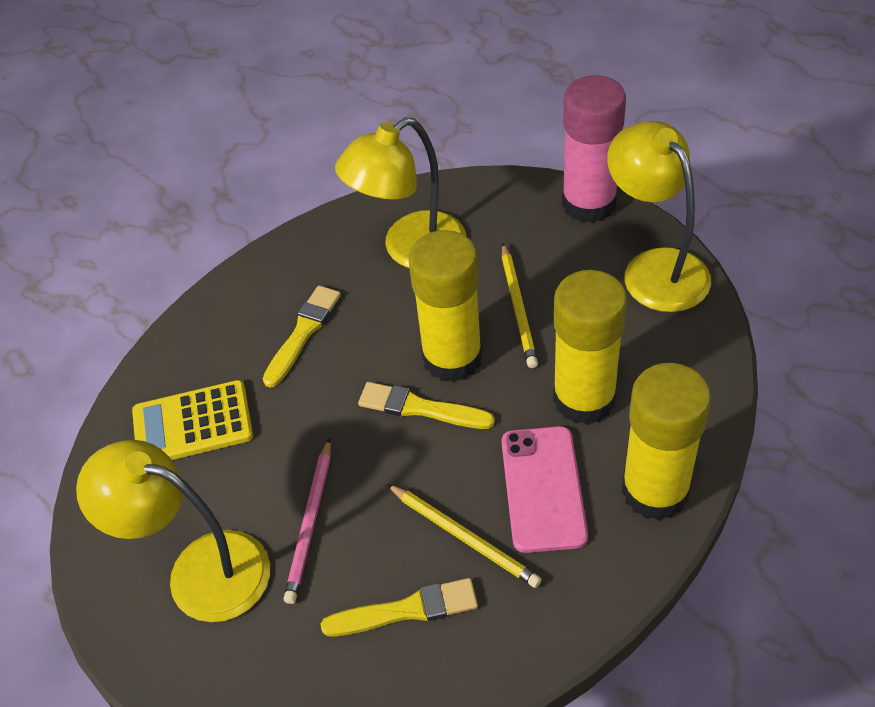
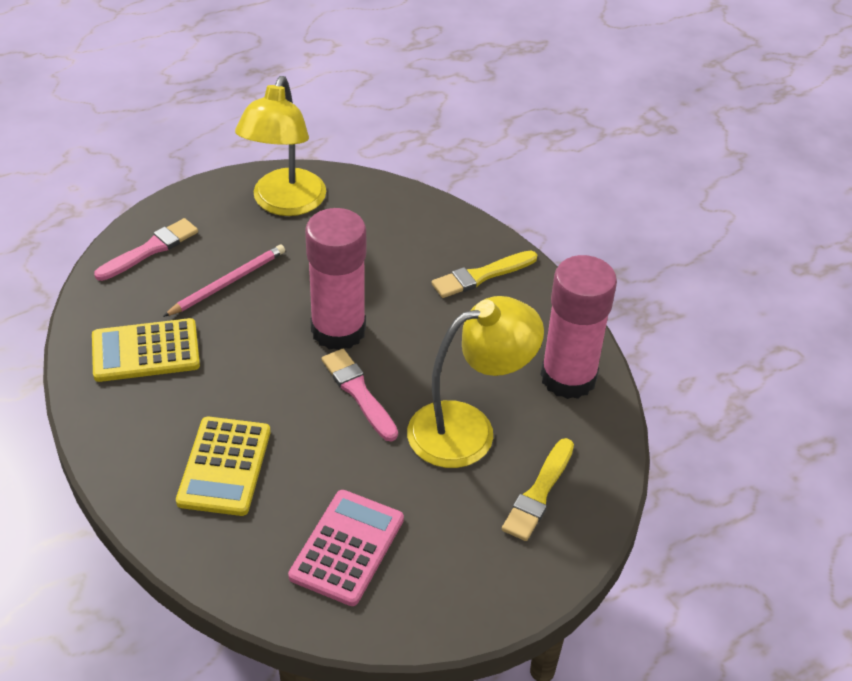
pink brush: 0 -> 2
pink calculator: 0 -> 1
pink glue stick: 1 -> 2
pink phone: 1 -> 0
yellow brush: 3 -> 2
yellow calculator: 1 -> 2
yellow glue stick: 3 -> 0
yellow lamp: 3 -> 2
yellow pencil: 2 -> 0

